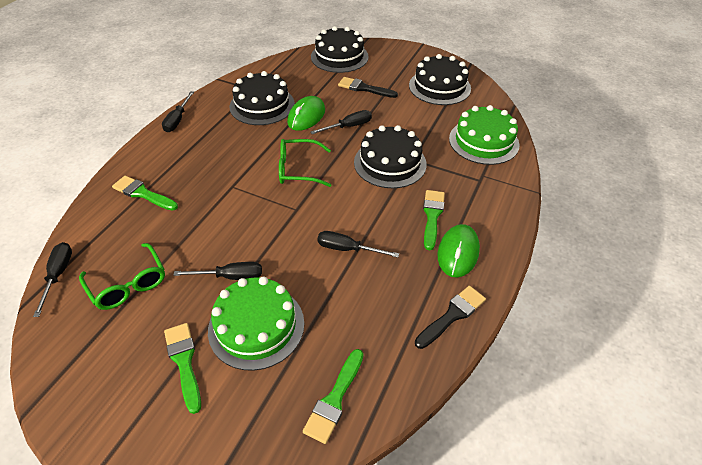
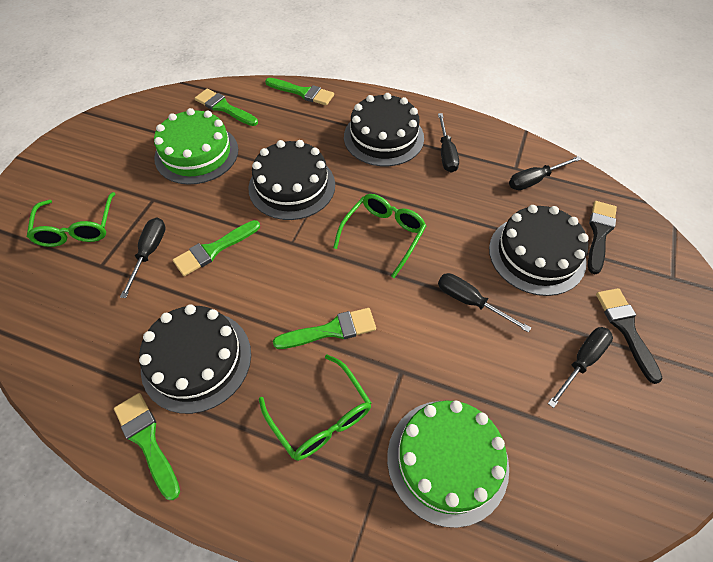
green brush: 4 -> 5
green glasses: 2 -> 3
green mouse: 2 -> 0

